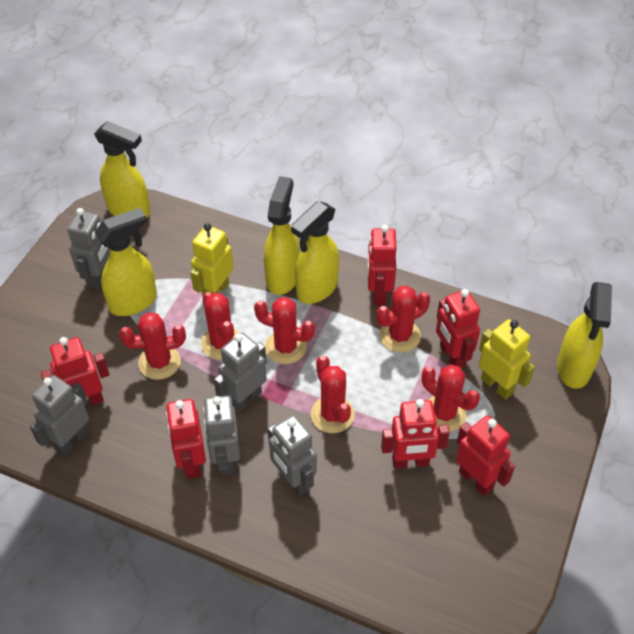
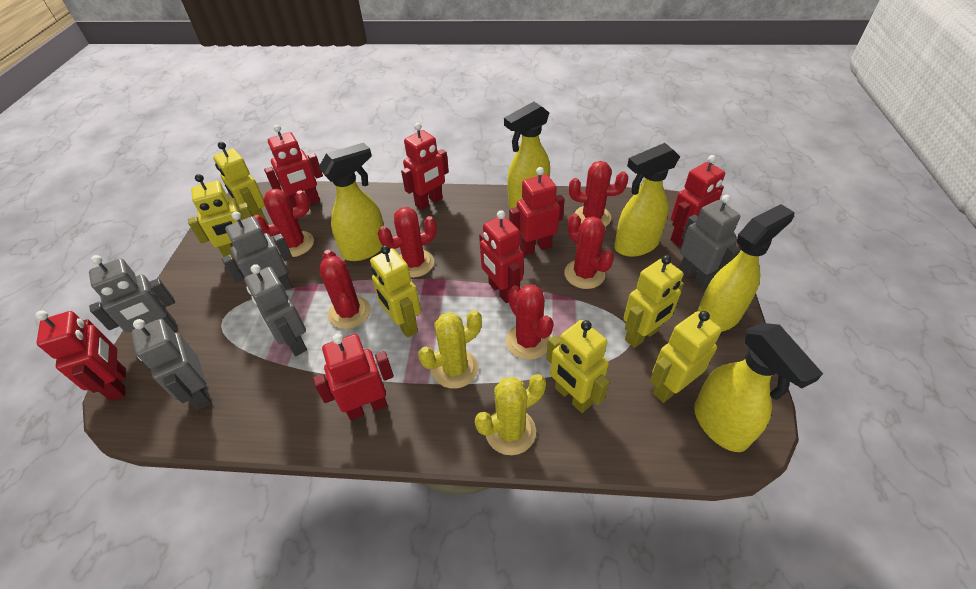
red robot: 6 -> 7
yellow cactus: 0 -> 2
yellow robot: 2 -> 6

